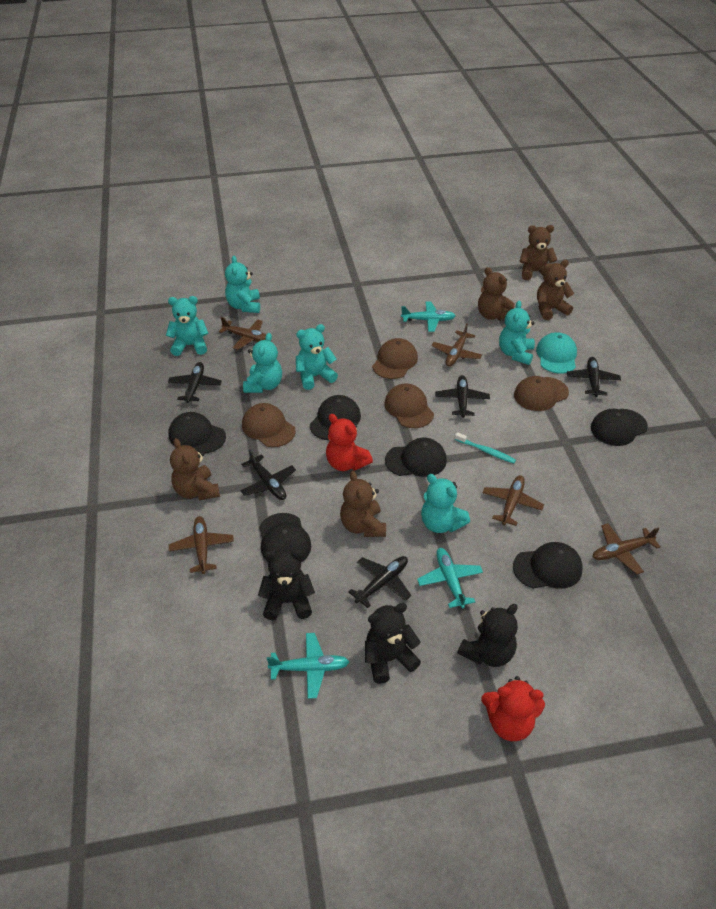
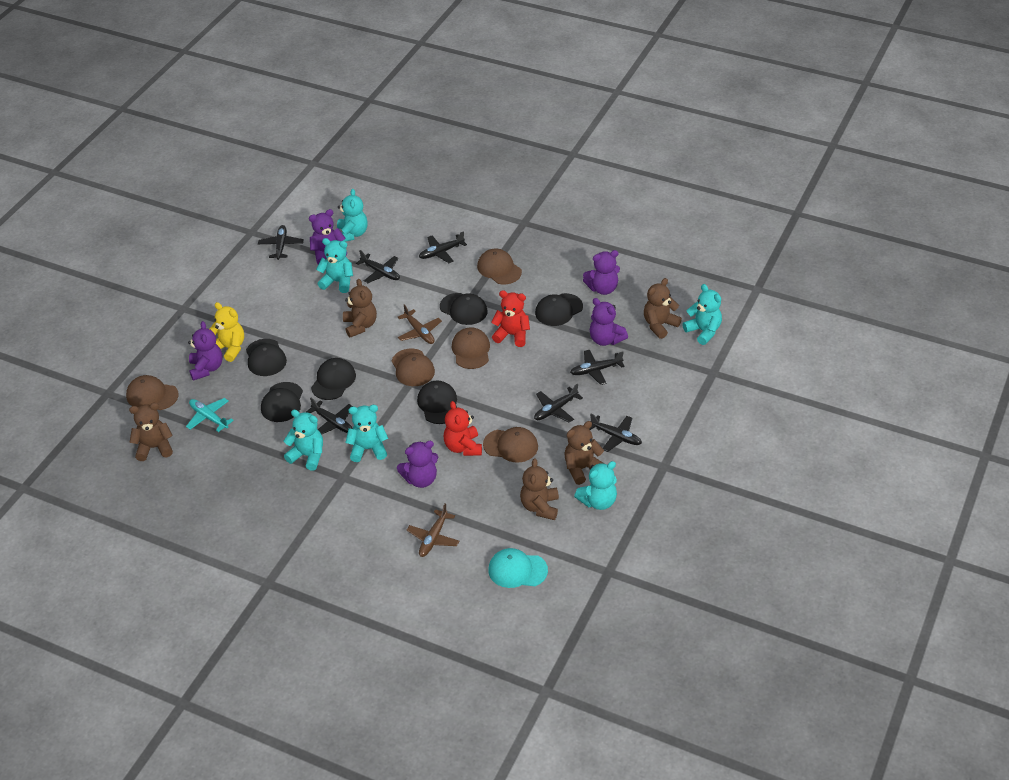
black plane: 5 -> 7
black teddy bear: 3 -> 0
brown cap: 4 -> 5
brown plane: 5 -> 2
purple teddy bear: 0 -> 5
turquoise plane: 3 -> 1
turquoise toothbrush: 1 -> 0
yellow teddy bear: 0 -> 1

